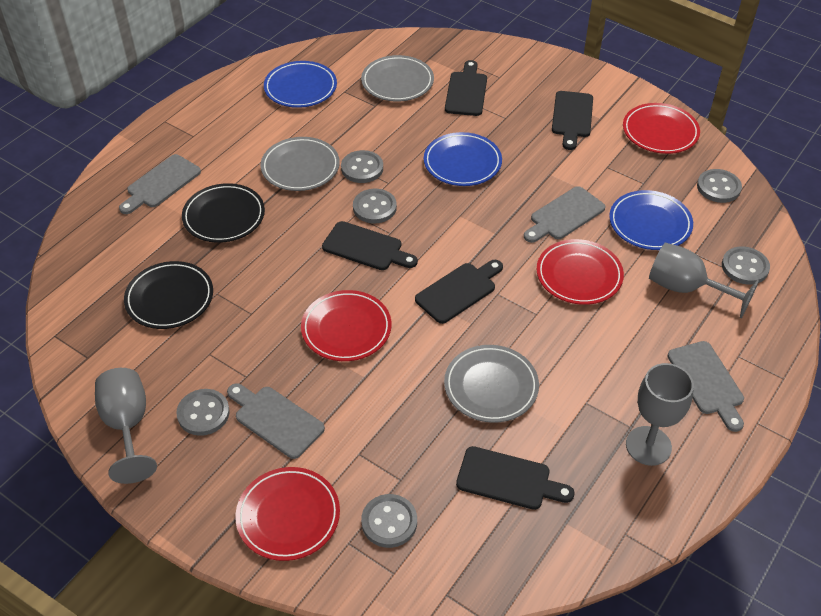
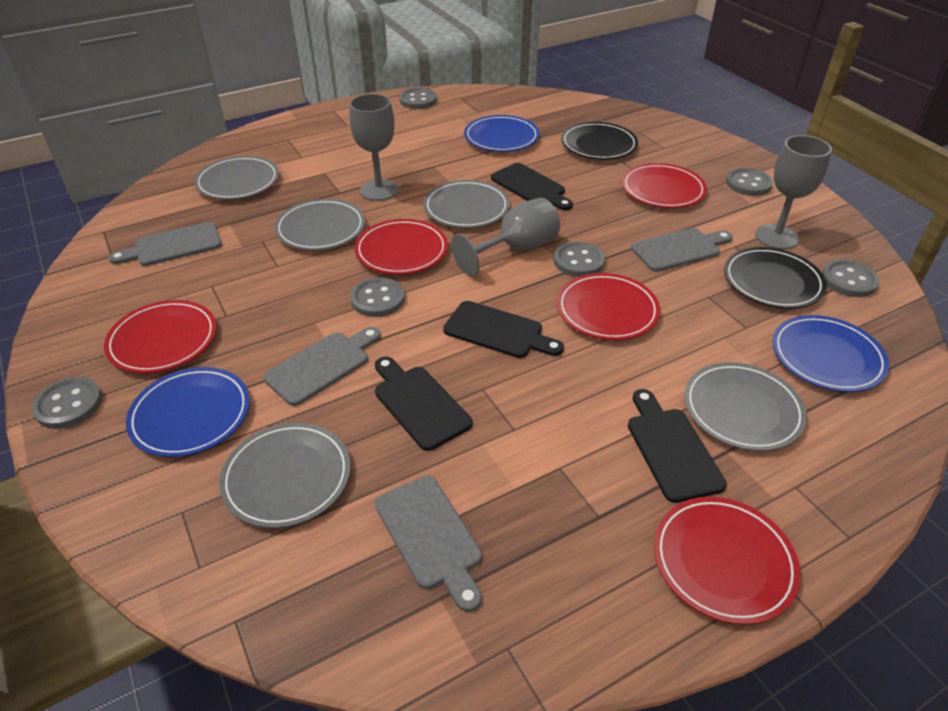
black cutting board: 5 -> 4
grey plate: 3 -> 5
red plate: 4 -> 5

